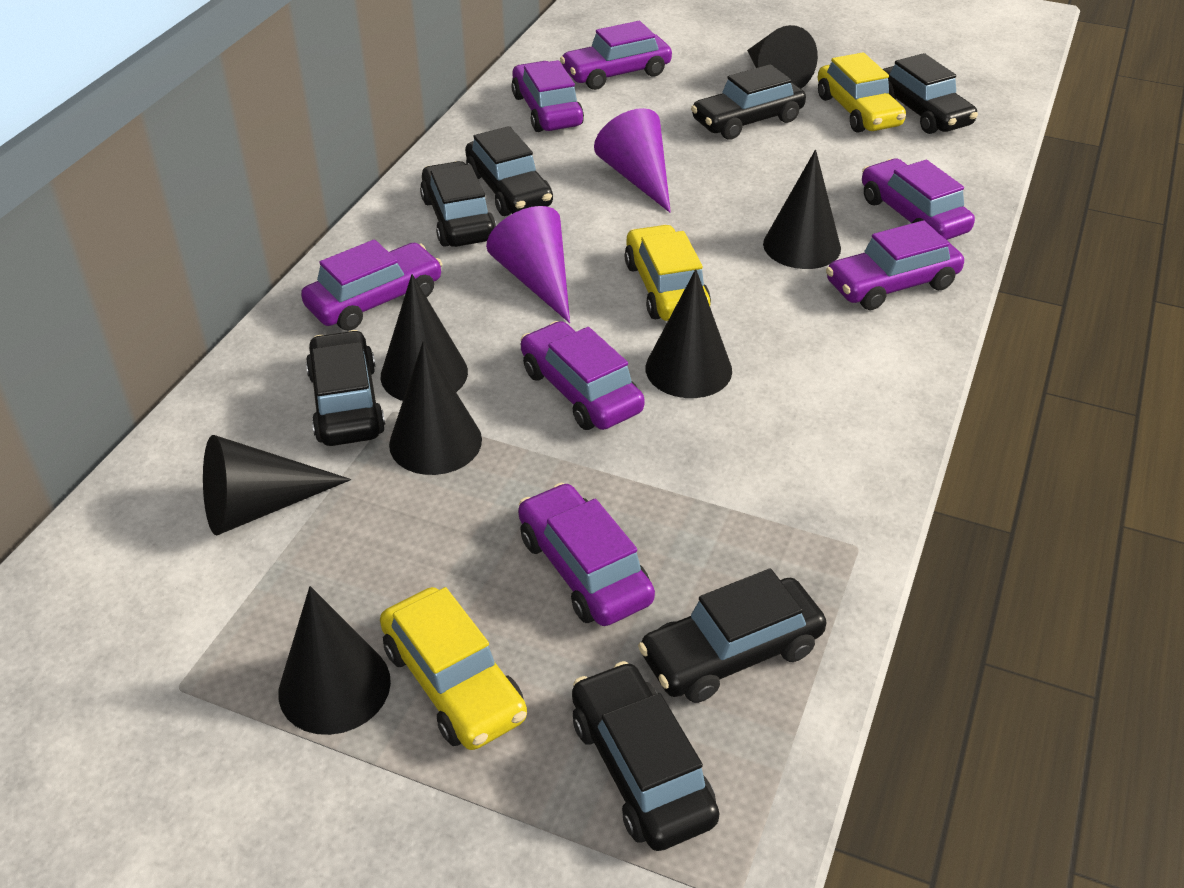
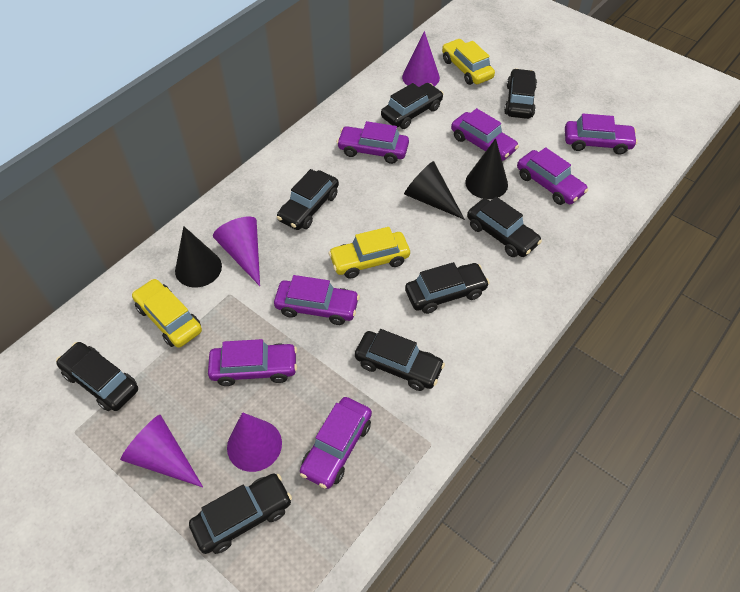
black car: 7 -> 8
black cone: 7 -> 3
purple cone: 2 -> 4

